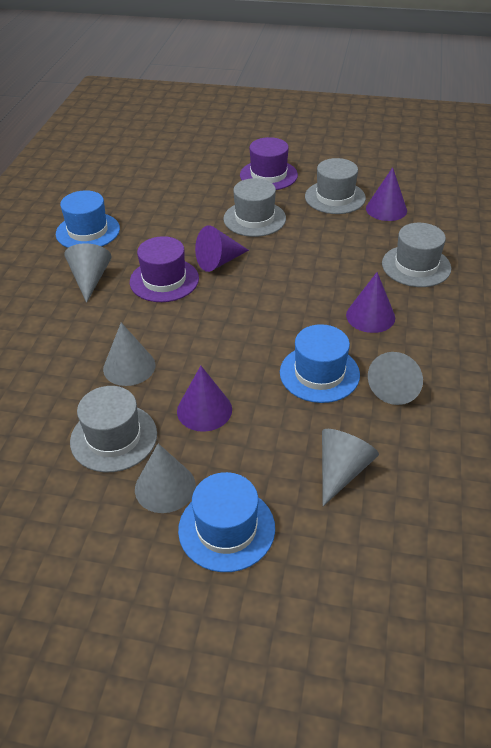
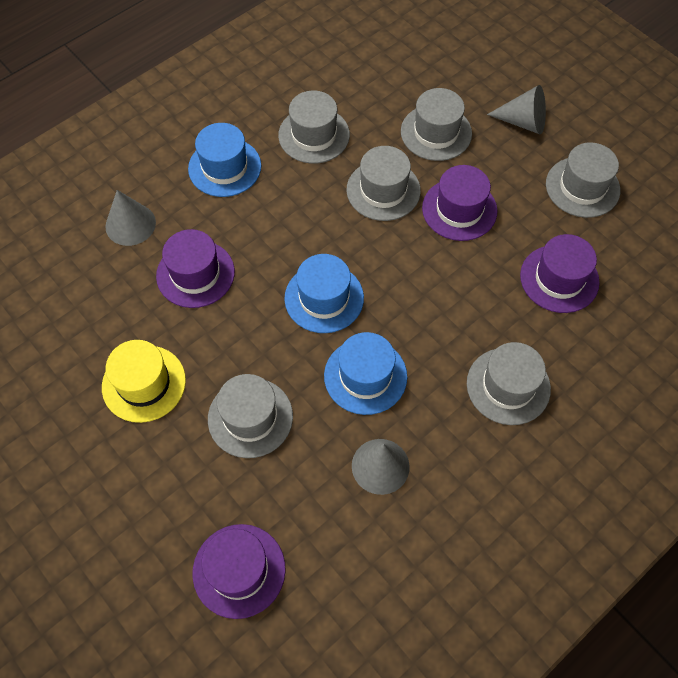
grey cone: 5 -> 3
grey hat: 4 -> 6
purple cone: 4 -> 0
purple hat: 2 -> 4
yellow hat: 0 -> 1

